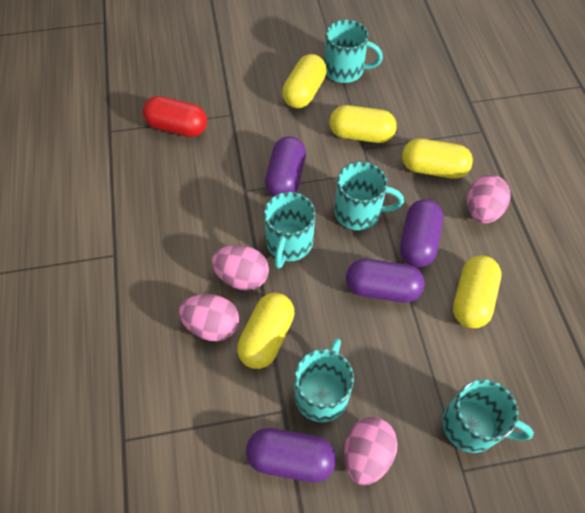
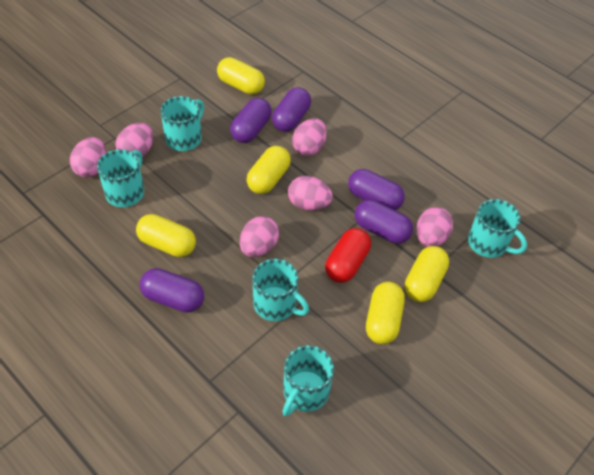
pink egg: 4 -> 6
purple capsule: 4 -> 5

